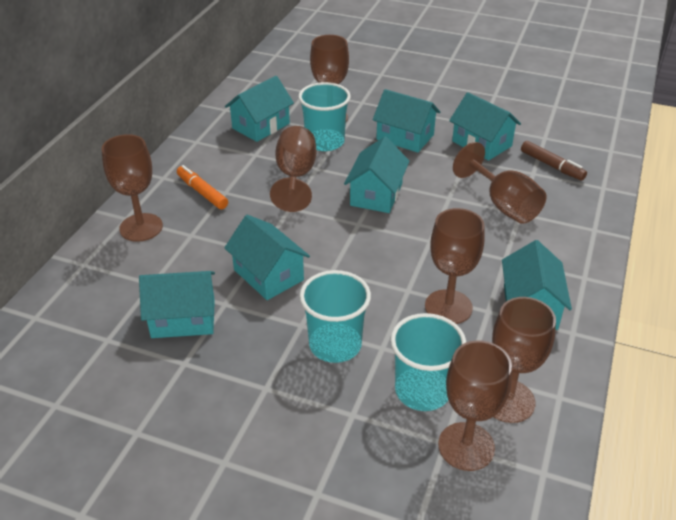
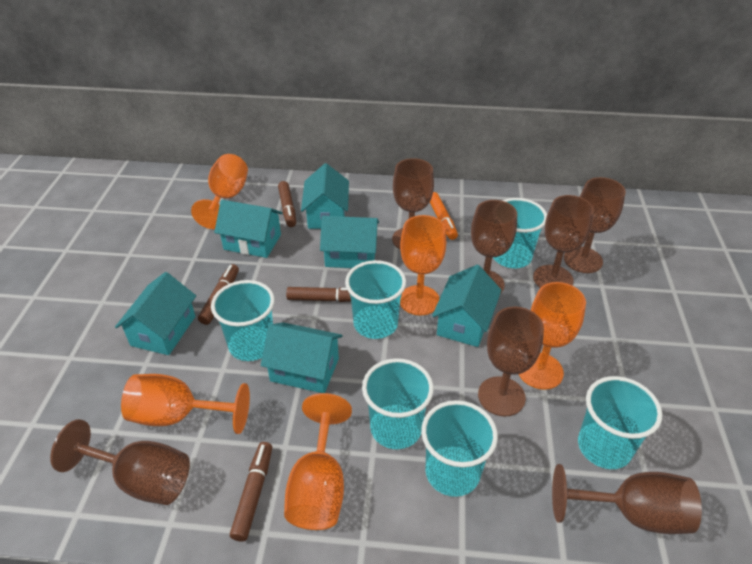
brown marker: 1 -> 4
orange goblet: 0 -> 5
turquoise cup: 3 -> 6
turquoise house: 7 -> 6

